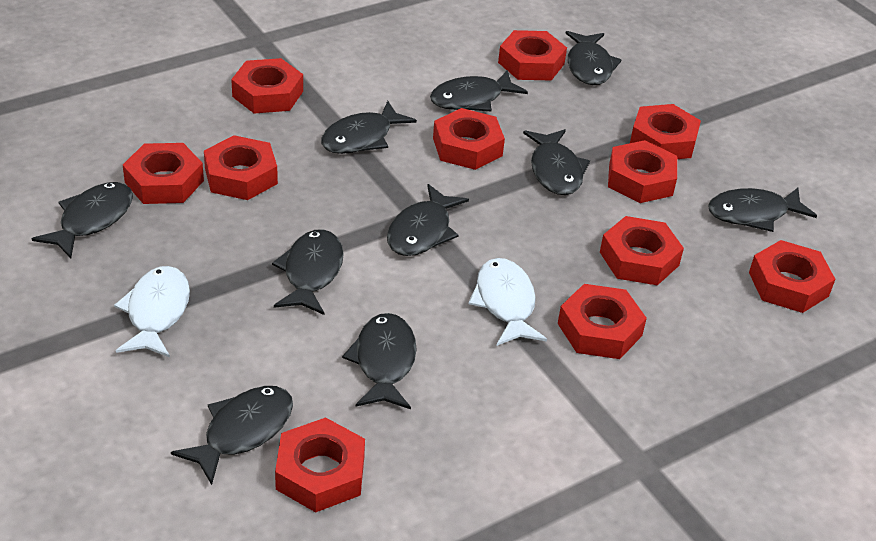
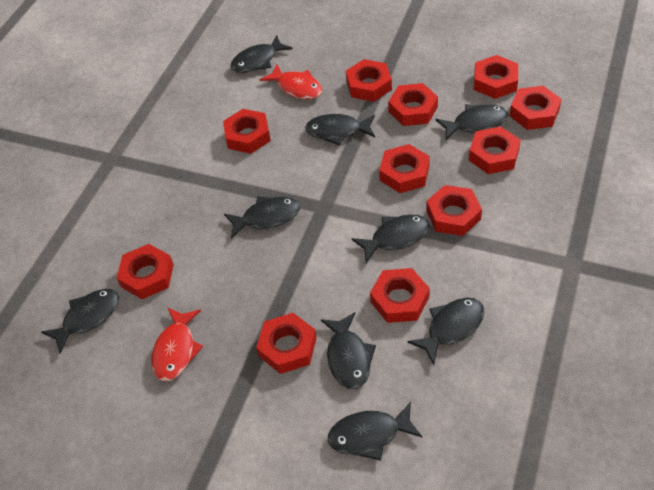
black fish: 10 -> 9
red fish: 0 -> 2
white fish: 2 -> 0

